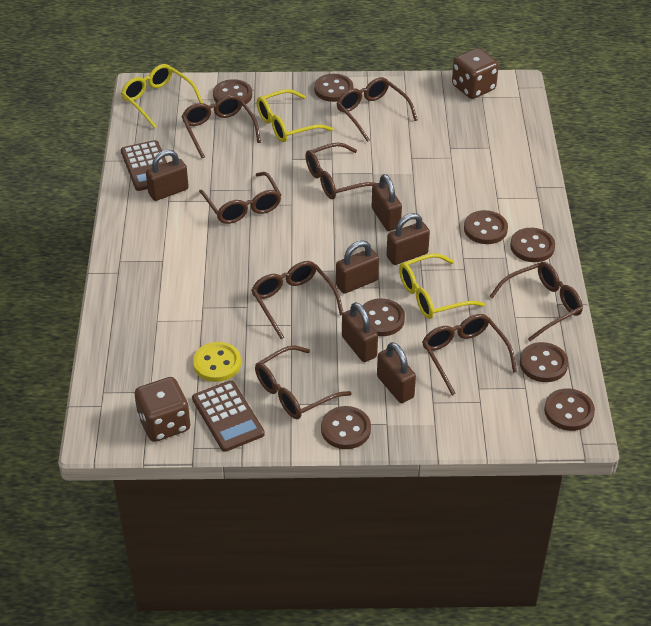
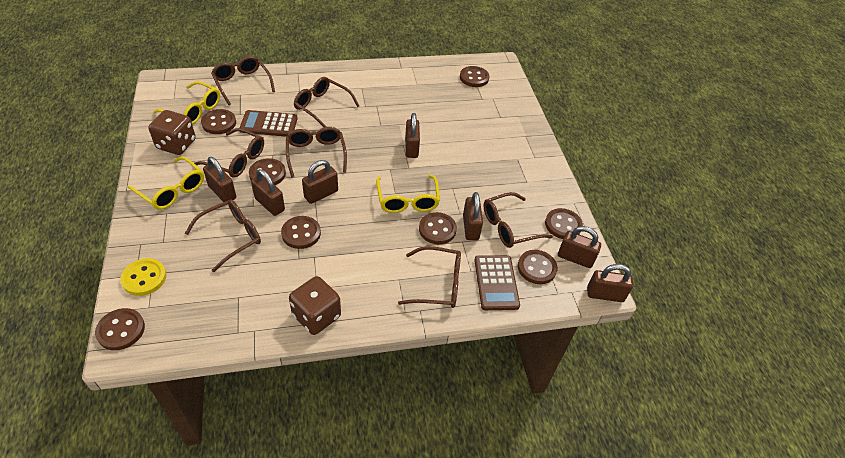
brown glasses: 8 -> 7
brown padlock: 6 -> 7

